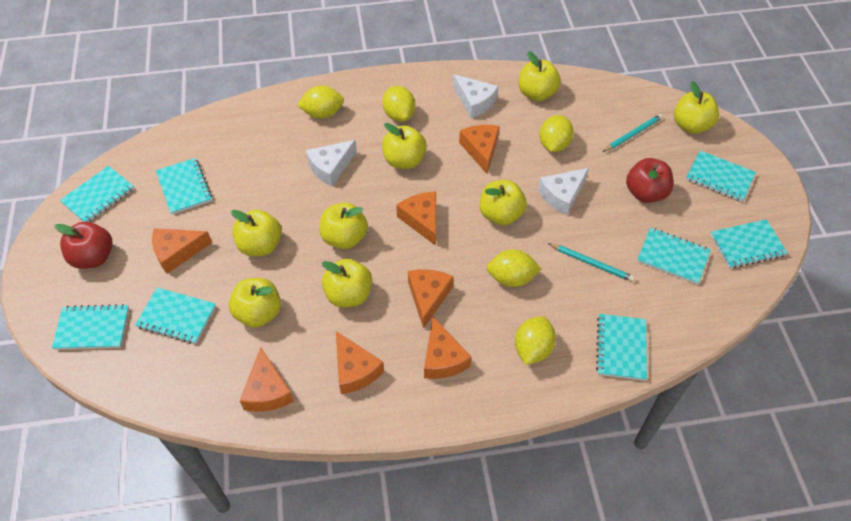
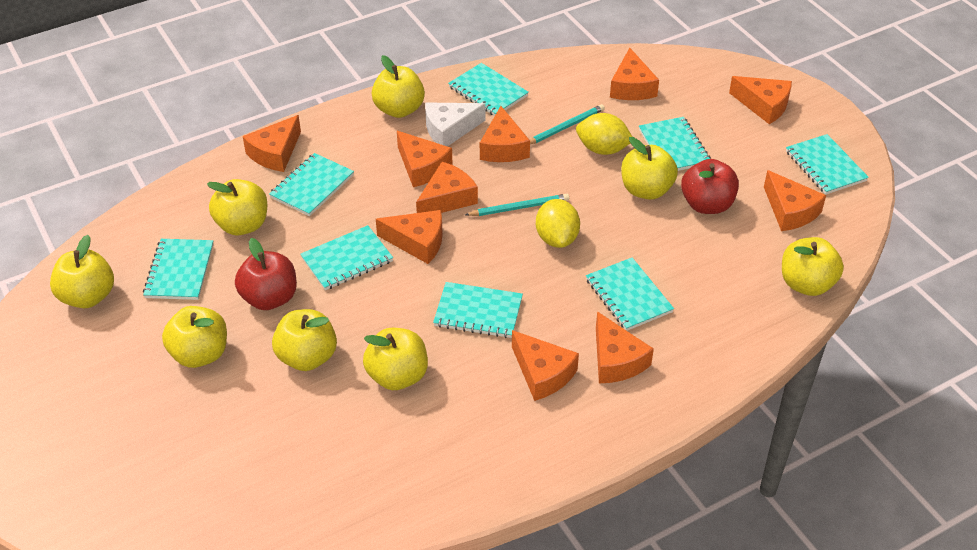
orange cheese: 7 -> 10
white cheese: 3 -> 1
yellow lemon: 5 -> 2

